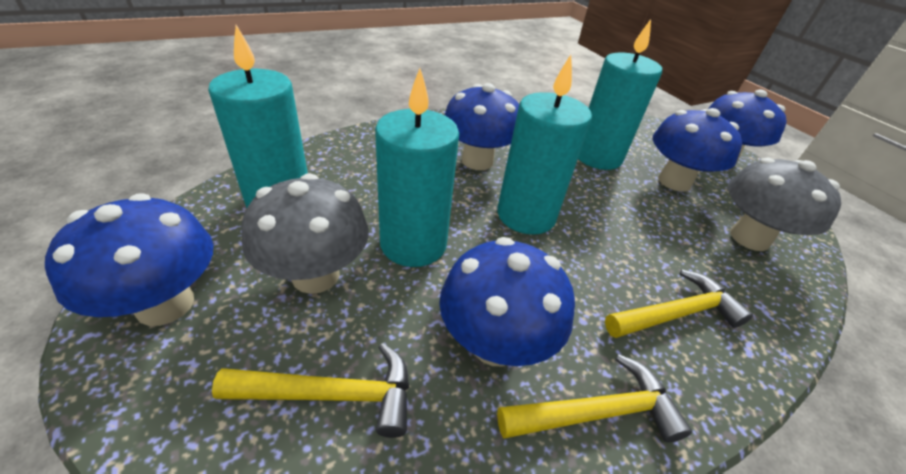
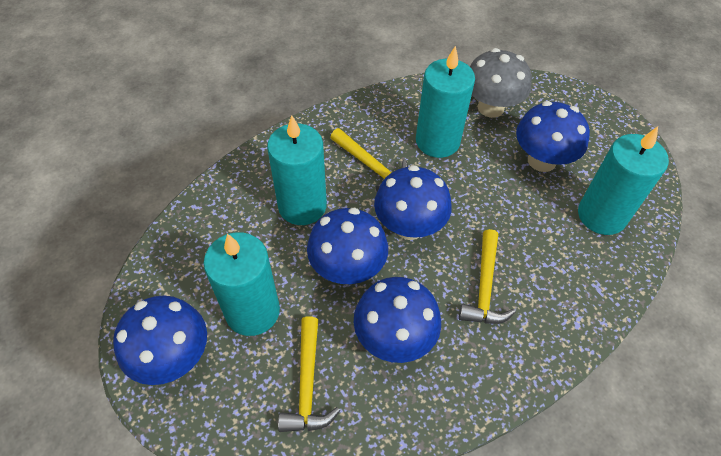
grey mushroom: 2 -> 1

